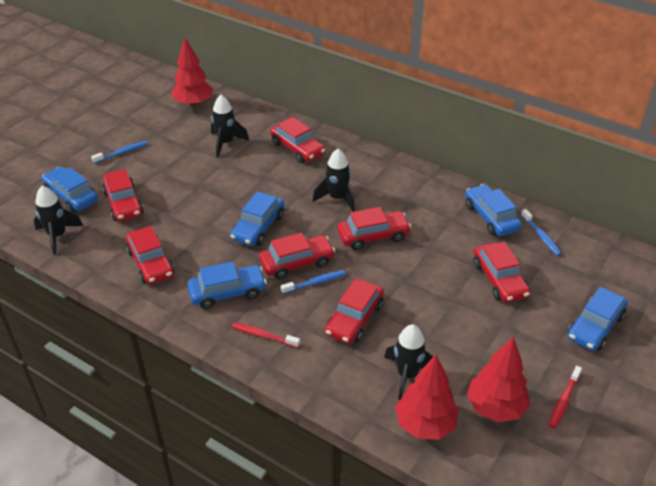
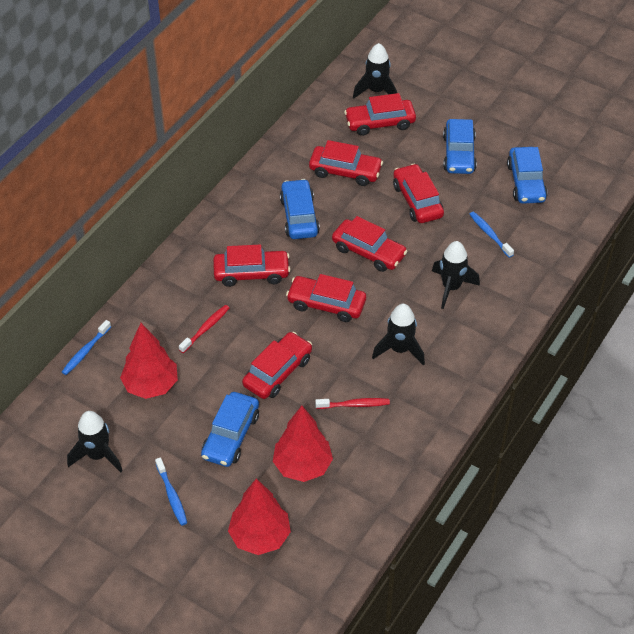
blue car: 5 -> 4

